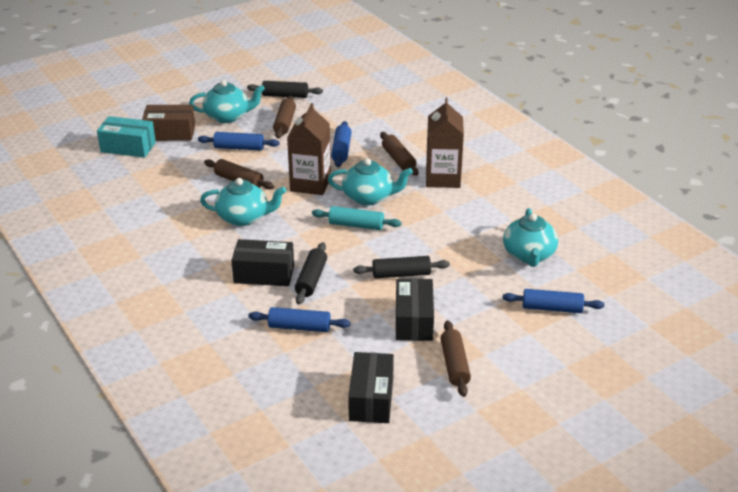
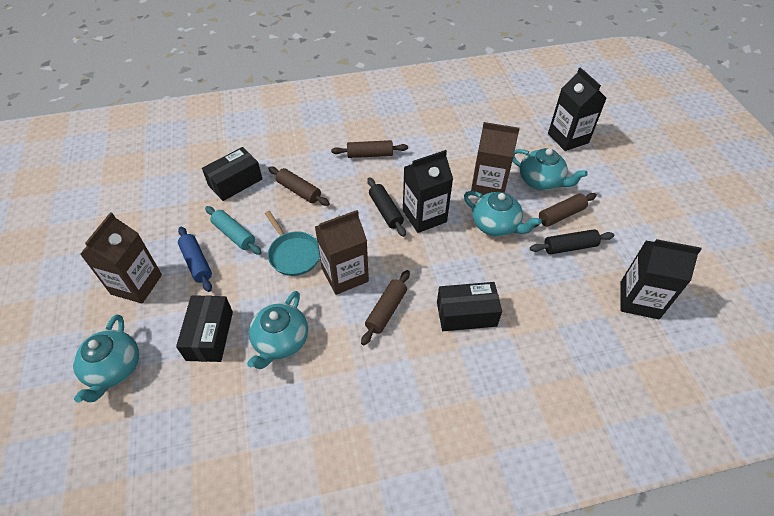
black carton: 0 -> 3
black rolling pin: 3 -> 2
blue rolling pin: 4 -> 1
brown box: 1 -> 0
brown carton: 2 -> 3
turquoise box: 1 -> 0
turquoise pan: 0 -> 1

